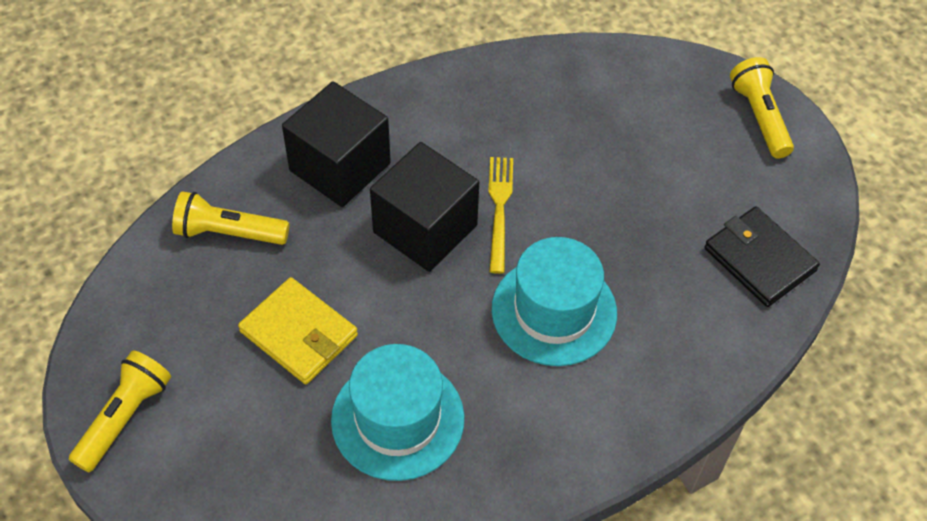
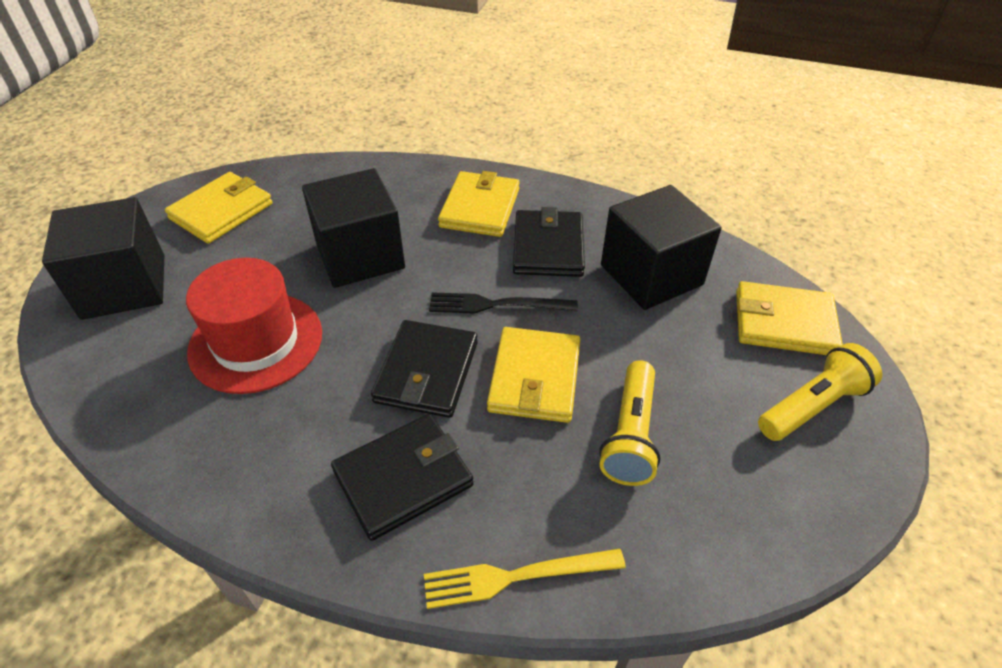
black cube: 2 -> 3
black fork: 0 -> 1
black wallet: 1 -> 3
red hat: 0 -> 1
turquoise hat: 2 -> 0
yellow flashlight: 3 -> 2
yellow wallet: 1 -> 4

